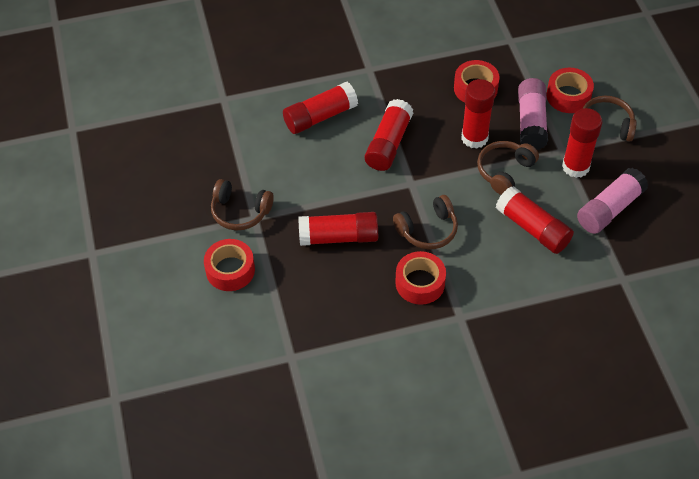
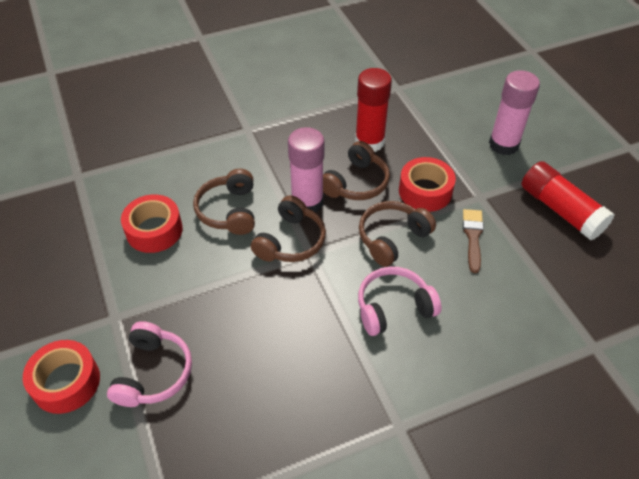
brown brush: 0 -> 1
pink headphones: 0 -> 2
red glue stick: 6 -> 2
red tape: 4 -> 3

